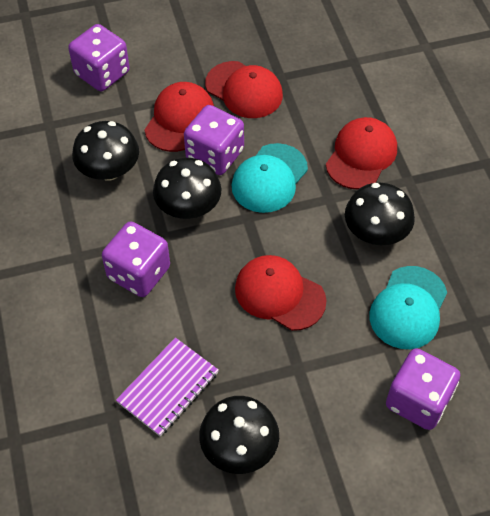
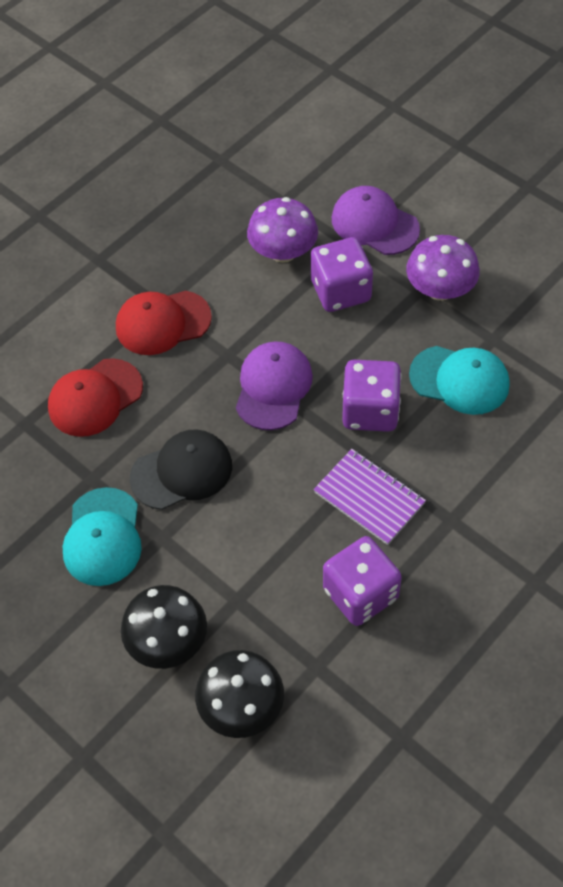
black cap: 0 -> 1
black mushroom: 4 -> 2
purple cap: 0 -> 2
purple dice: 4 -> 3
purple mushroom: 0 -> 2
red cap: 4 -> 2

